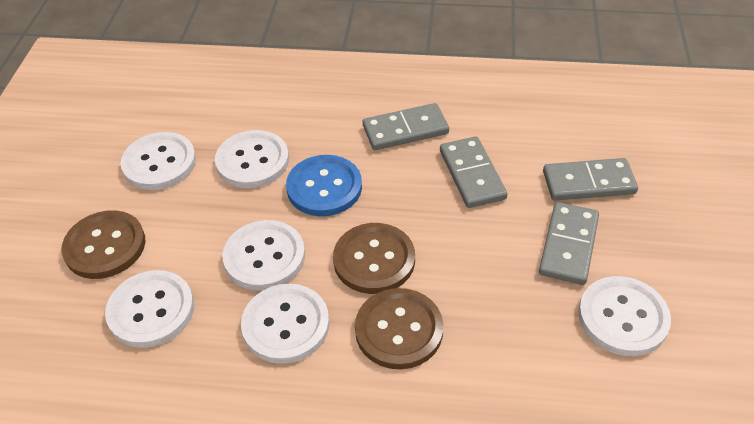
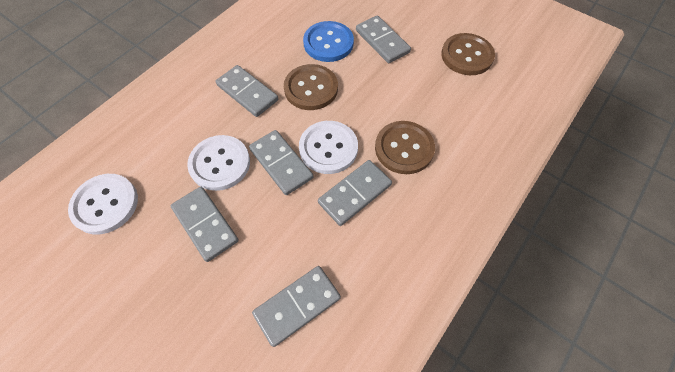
grey domino: 4 -> 6
white button: 6 -> 3

